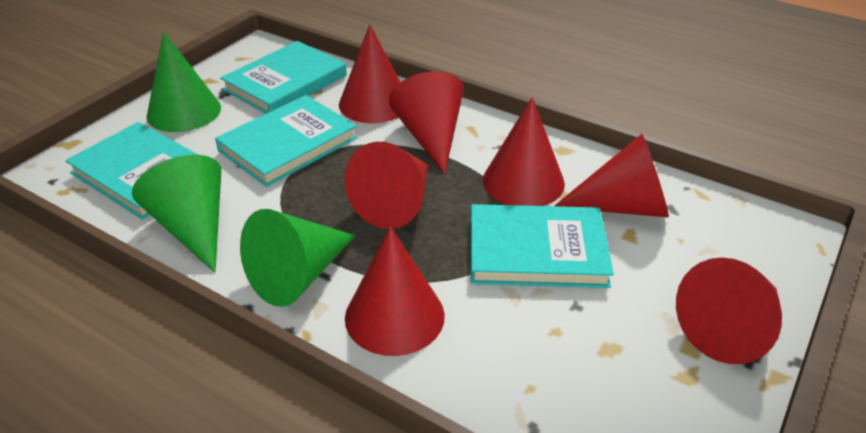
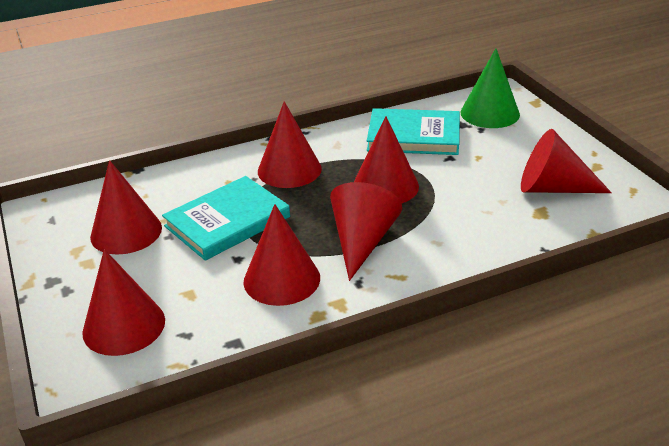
green cone: 3 -> 1
turquoise book: 4 -> 2

